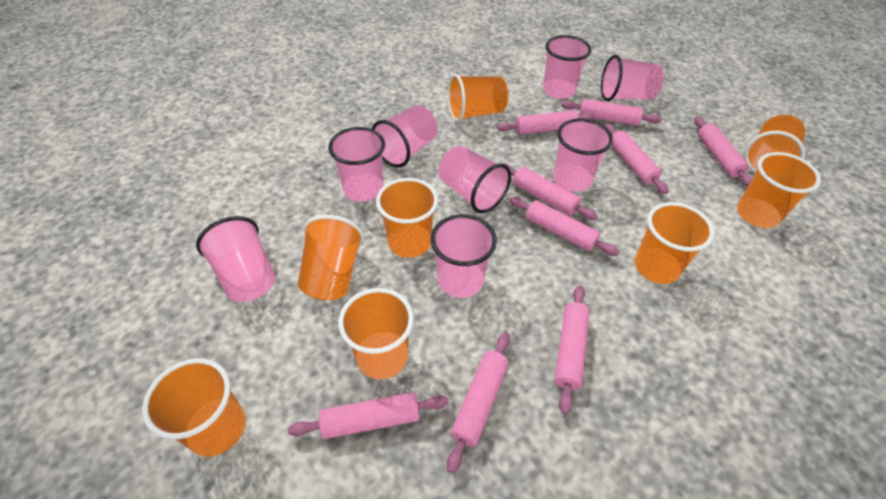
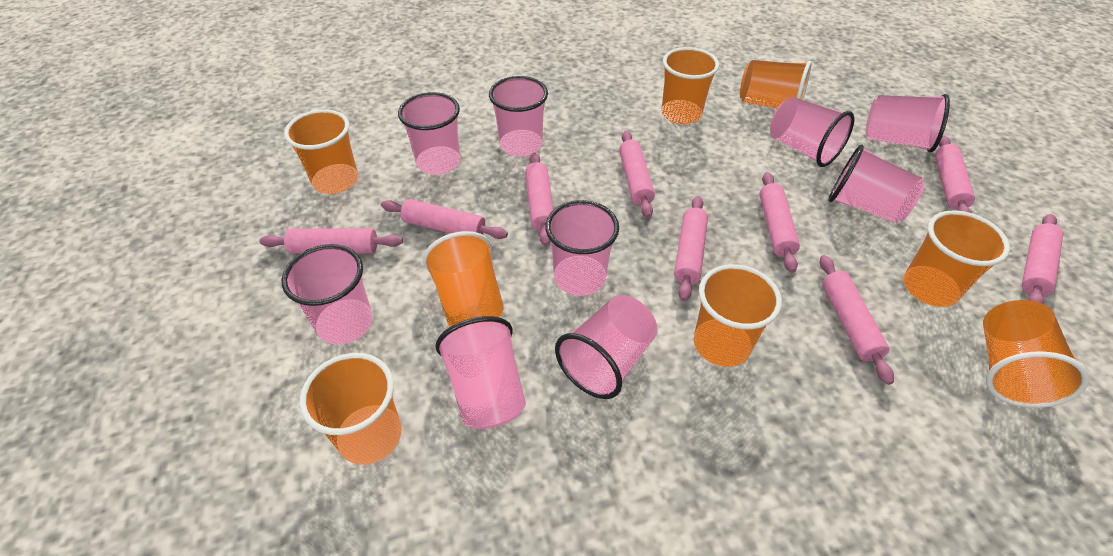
pink cup: 8 -> 9

